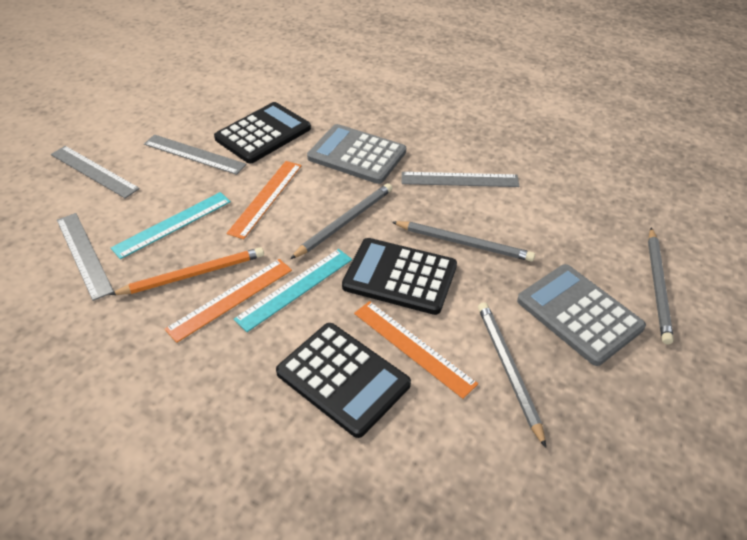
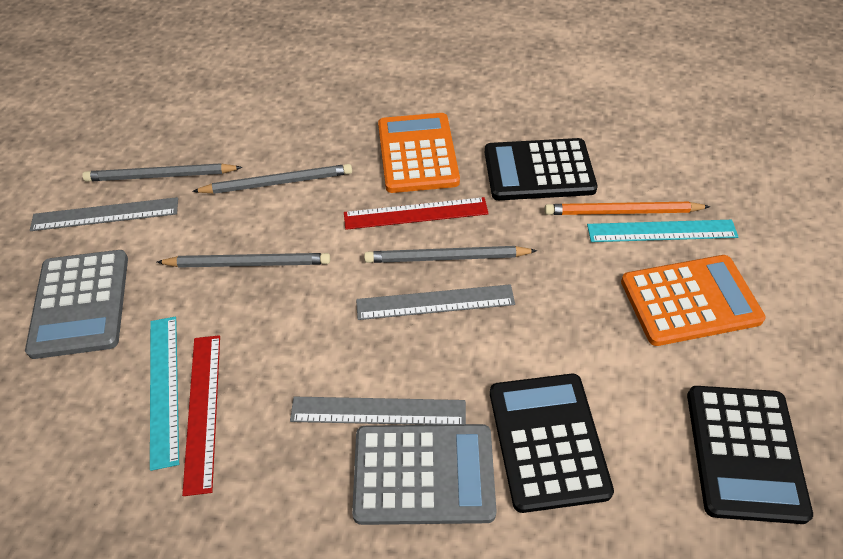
grey ruler: 4 -> 3
orange calculator: 0 -> 2
orange ruler: 3 -> 0
red ruler: 0 -> 2

